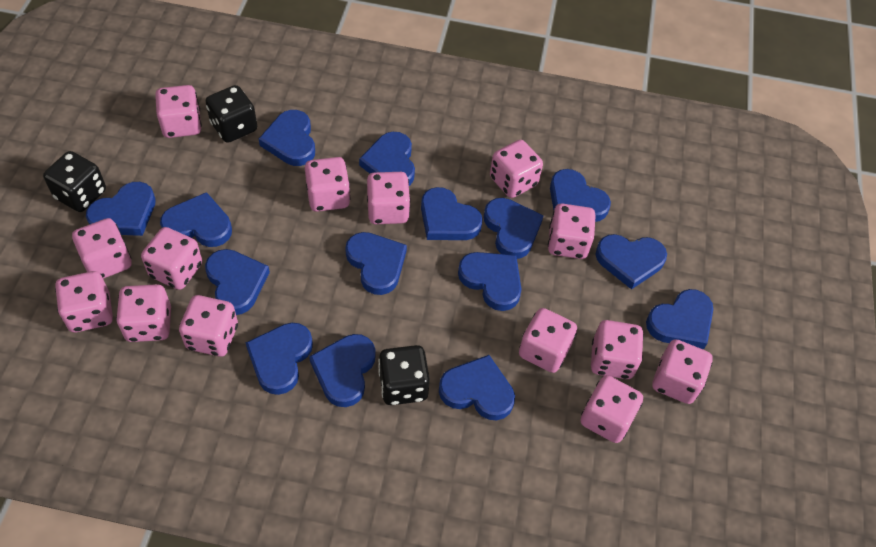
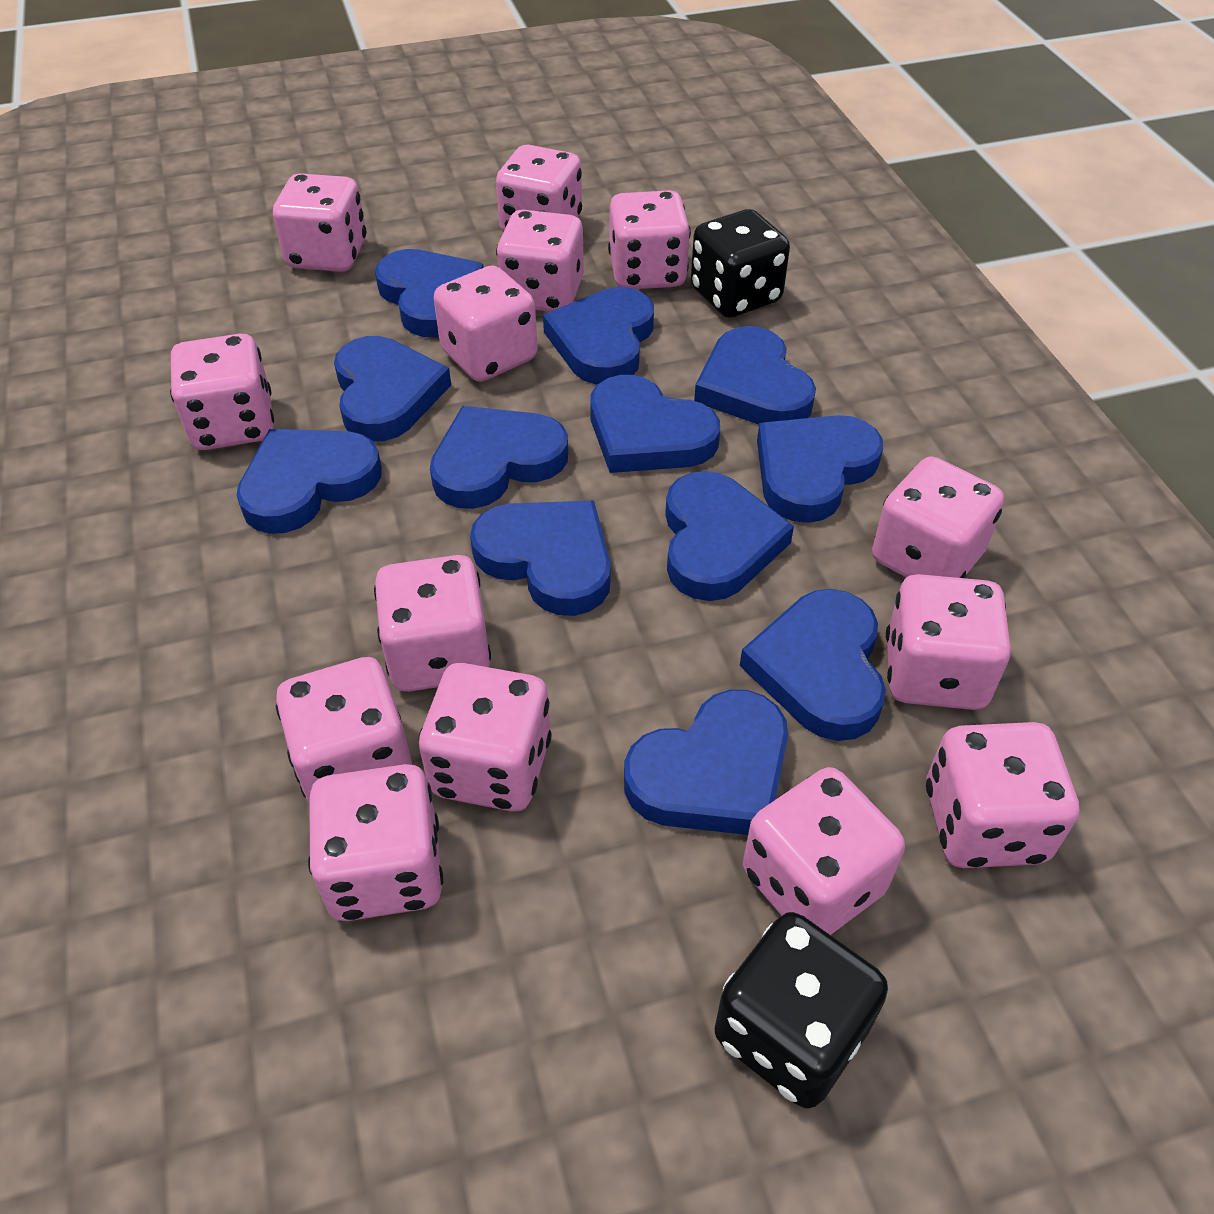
black dice: 3 -> 2
blue heart: 15 -> 12

